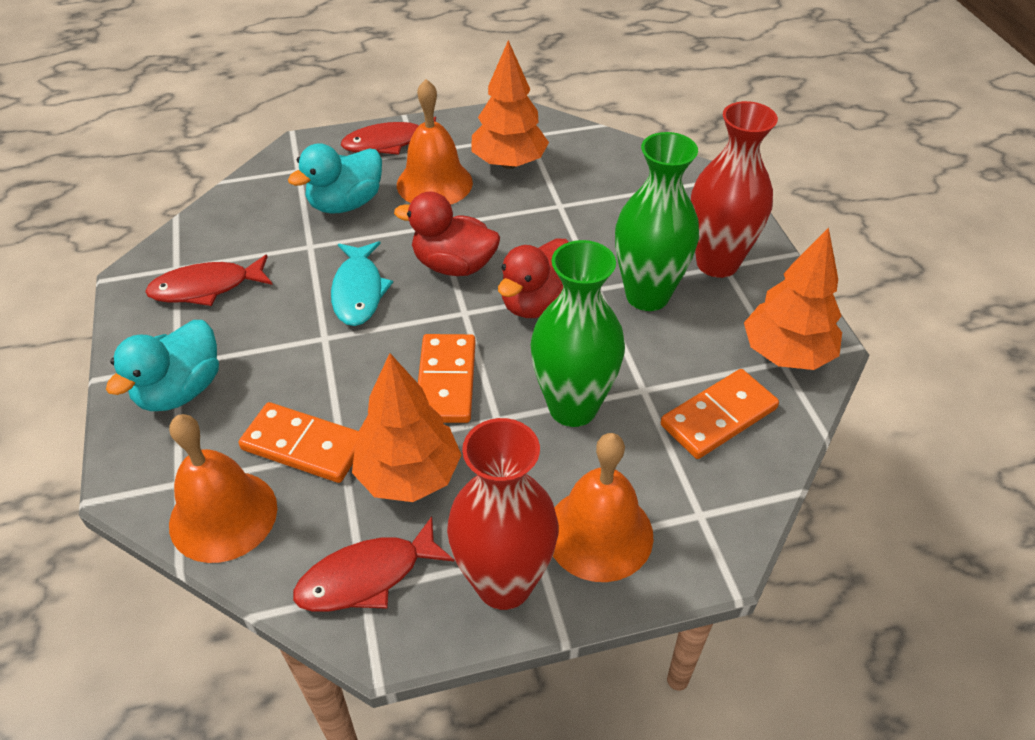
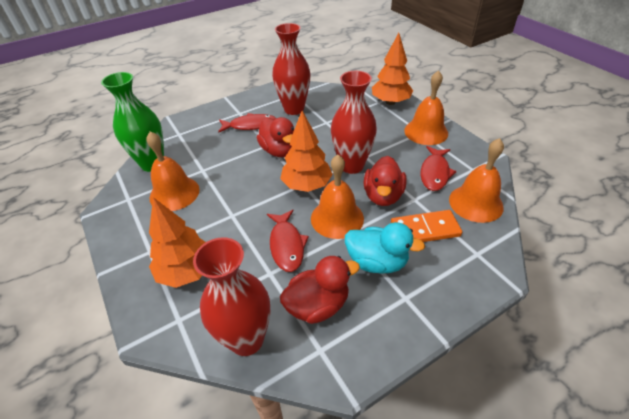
green vase: 2 -> 1
orange bell: 3 -> 4
orange domino: 3 -> 1
red duck: 2 -> 3
red vase: 2 -> 3
turquoise duck: 2 -> 1
turquoise fish: 1 -> 0

